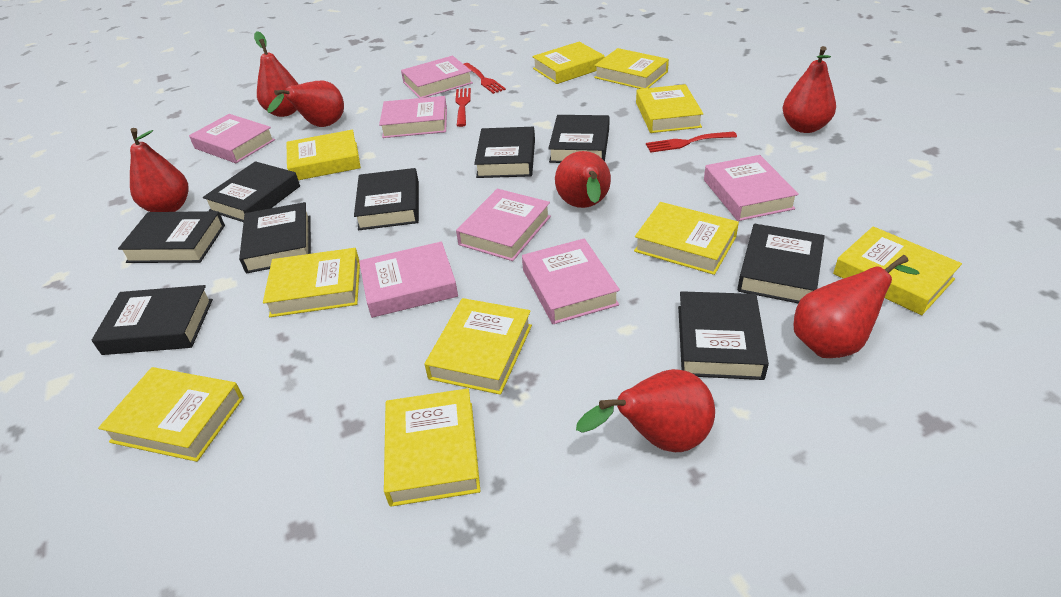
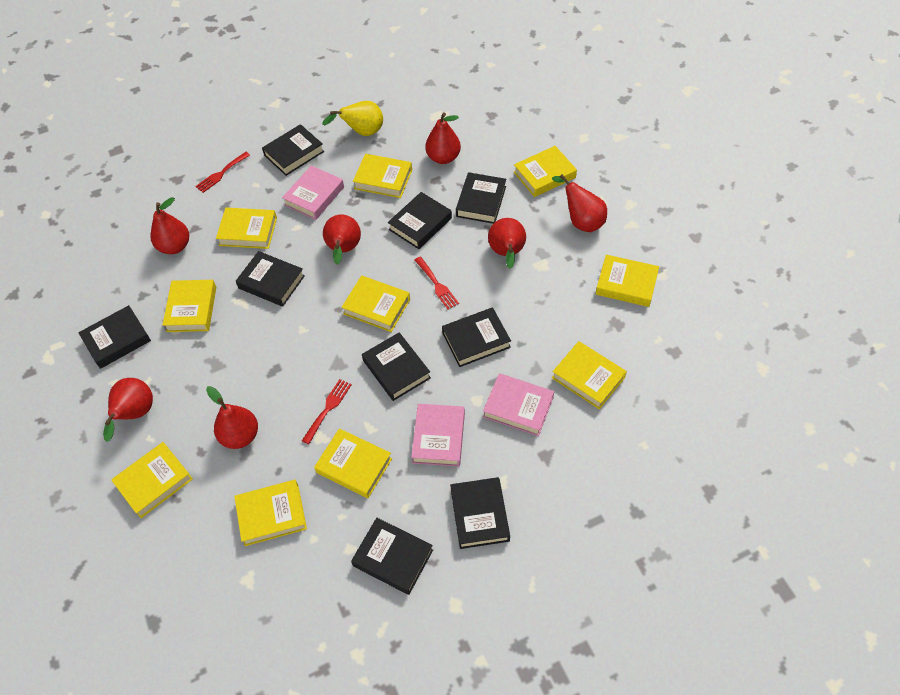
pink book: 7 -> 3
yellow pear: 0 -> 1

